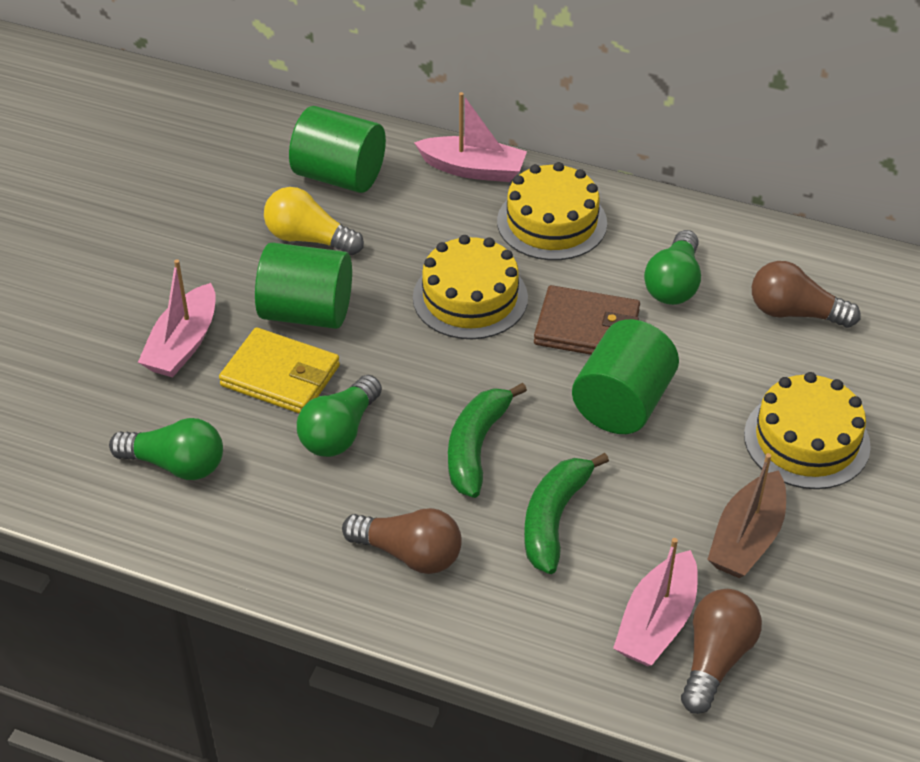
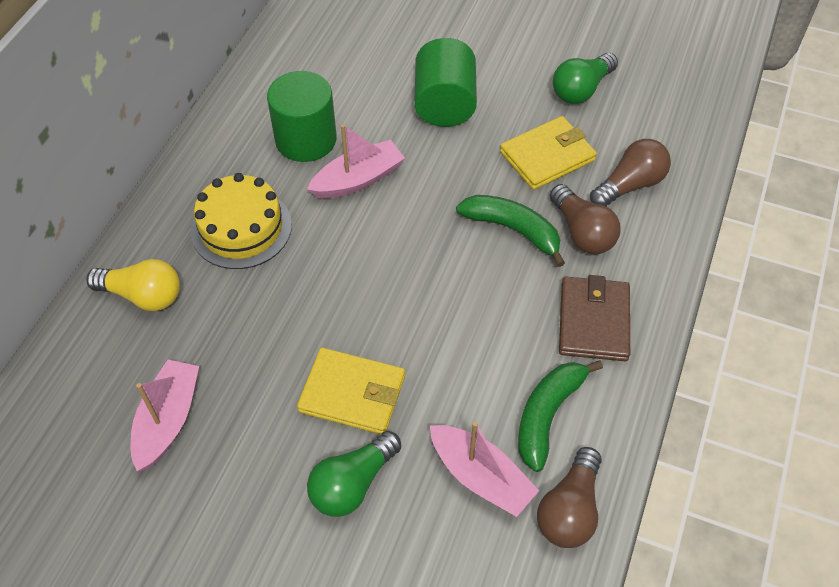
brown boat: 1 -> 0
green cylinder: 3 -> 2
green light bulb: 3 -> 2
yellow cake: 3 -> 1
yellow wallet: 1 -> 2

